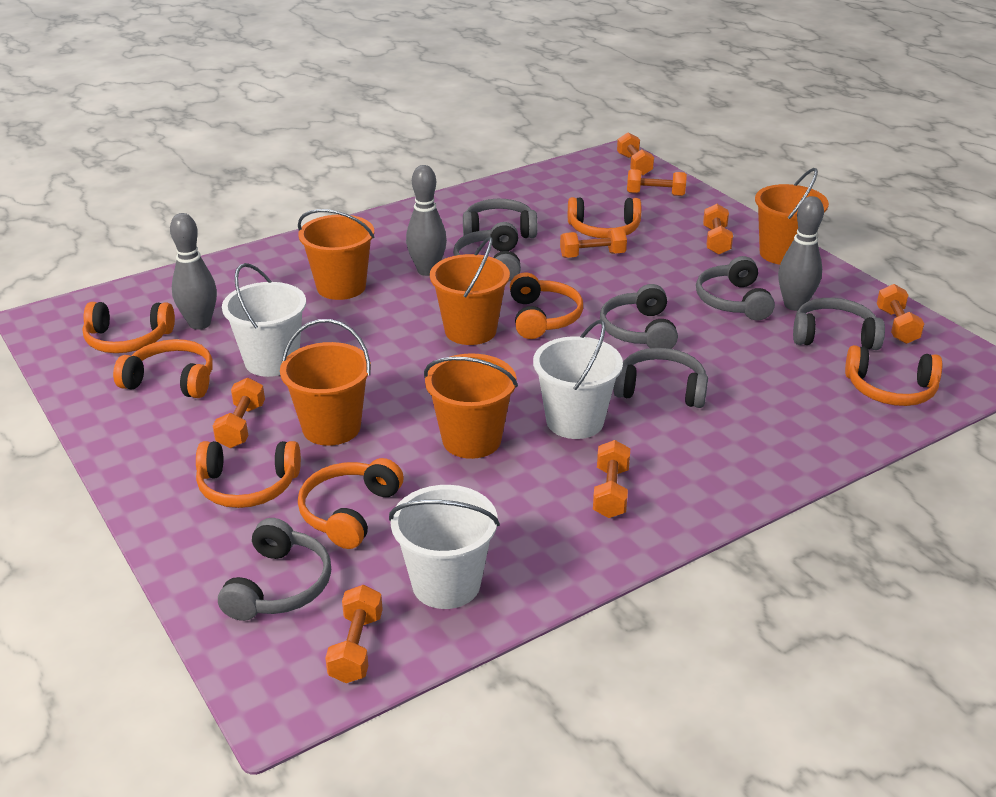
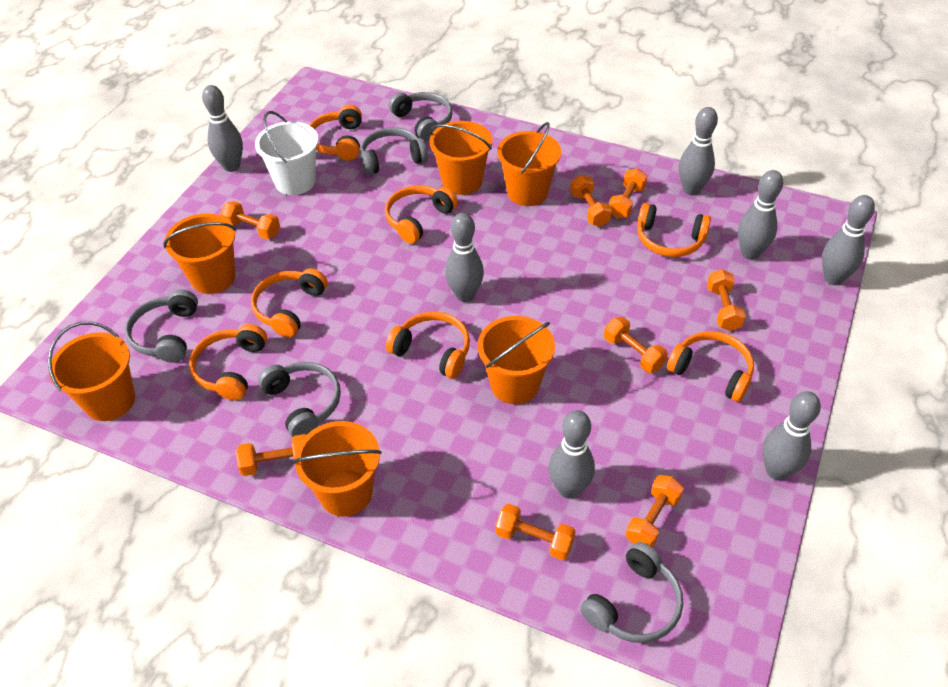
grey bowling pin: 3 -> 7
grey headphones: 7 -> 5
orange bucket: 5 -> 6
white bucket: 3 -> 1

